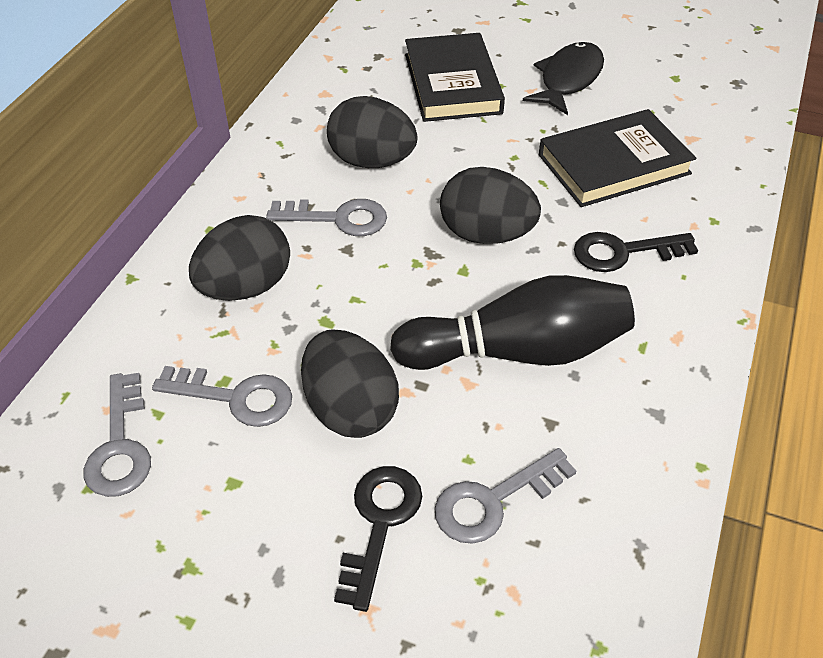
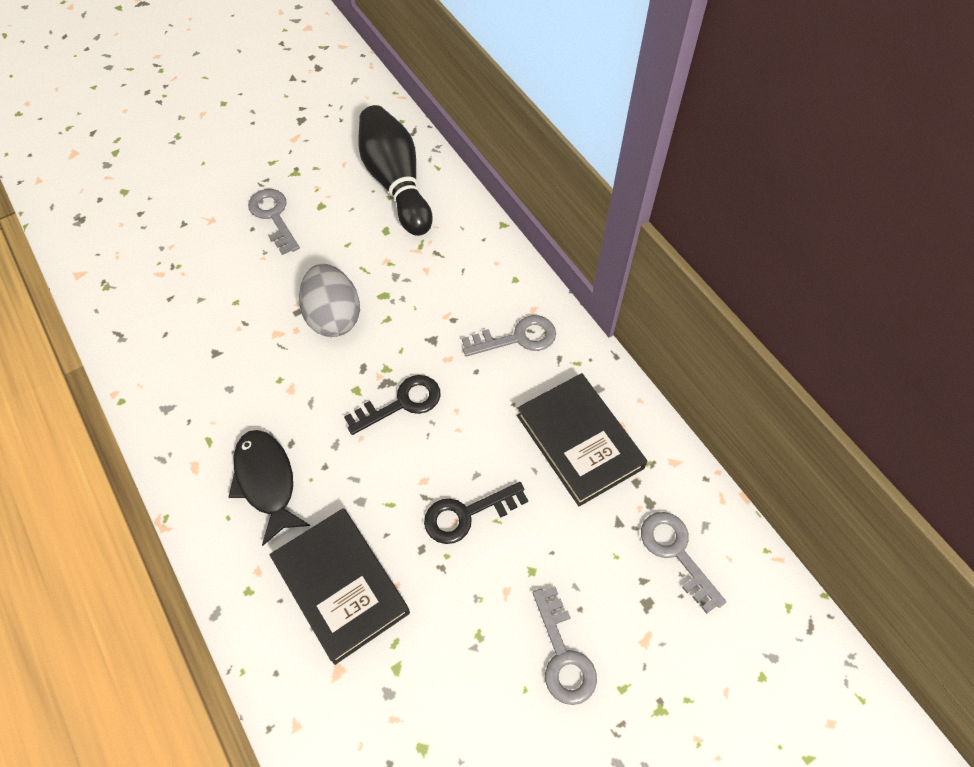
black egg: 4 -> 0
grey egg: 0 -> 1

